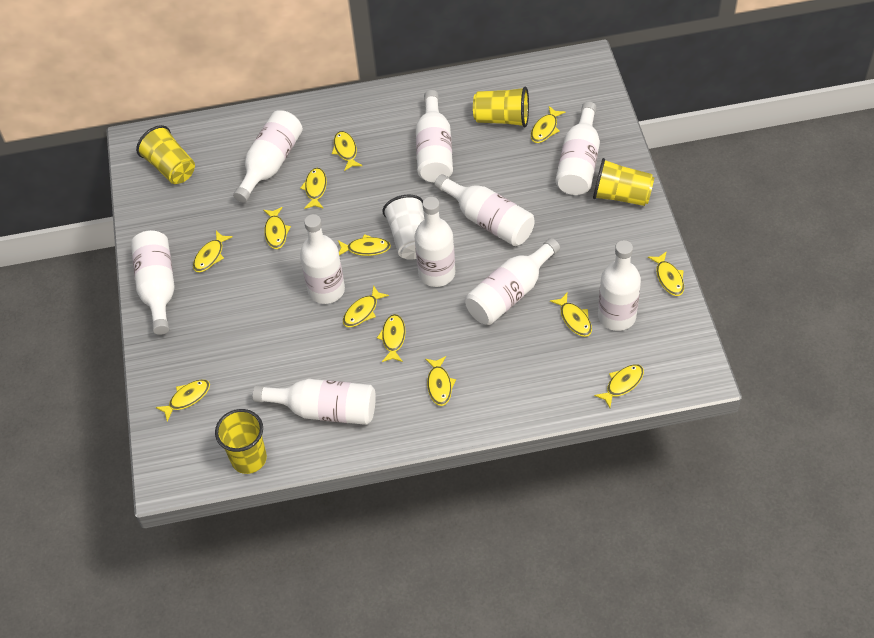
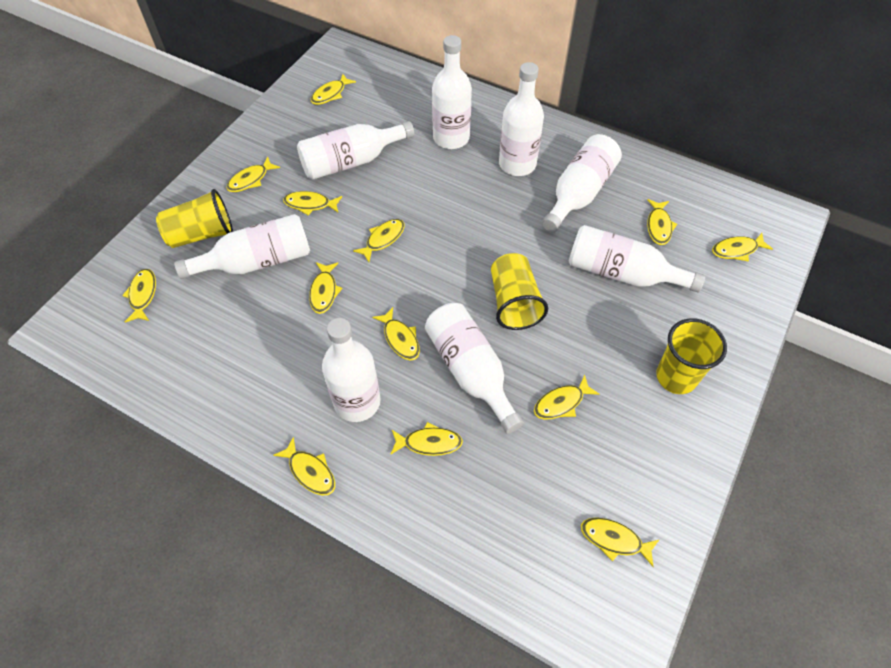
white bottle: 10 -> 8
white cup: 1 -> 0
yellow cup: 4 -> 3

